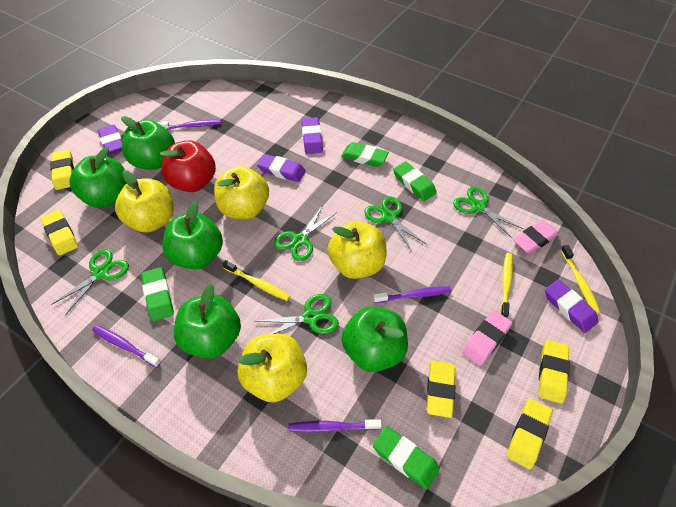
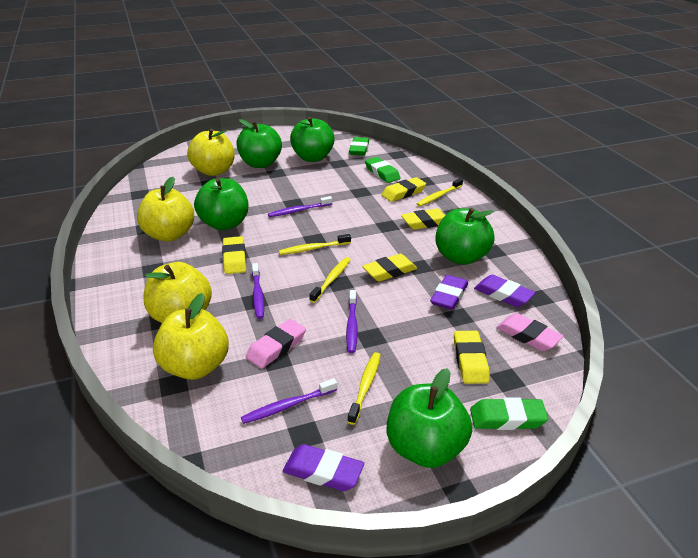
green eraser: 4 -> 3
green scissors: 5 -> 0
purple eraser: 4 -> 3
red apple: 1 -> 0
yellow toothbrush: 3 -> 4

